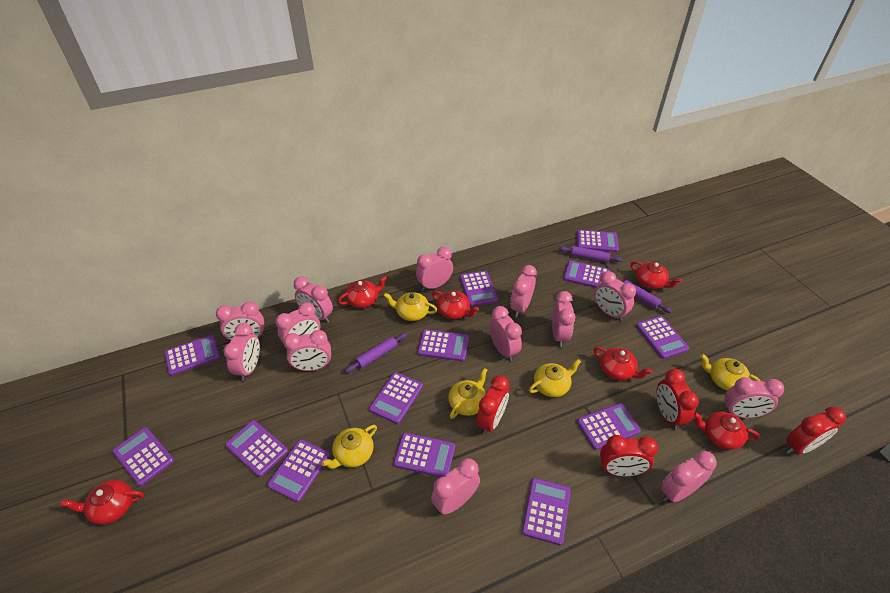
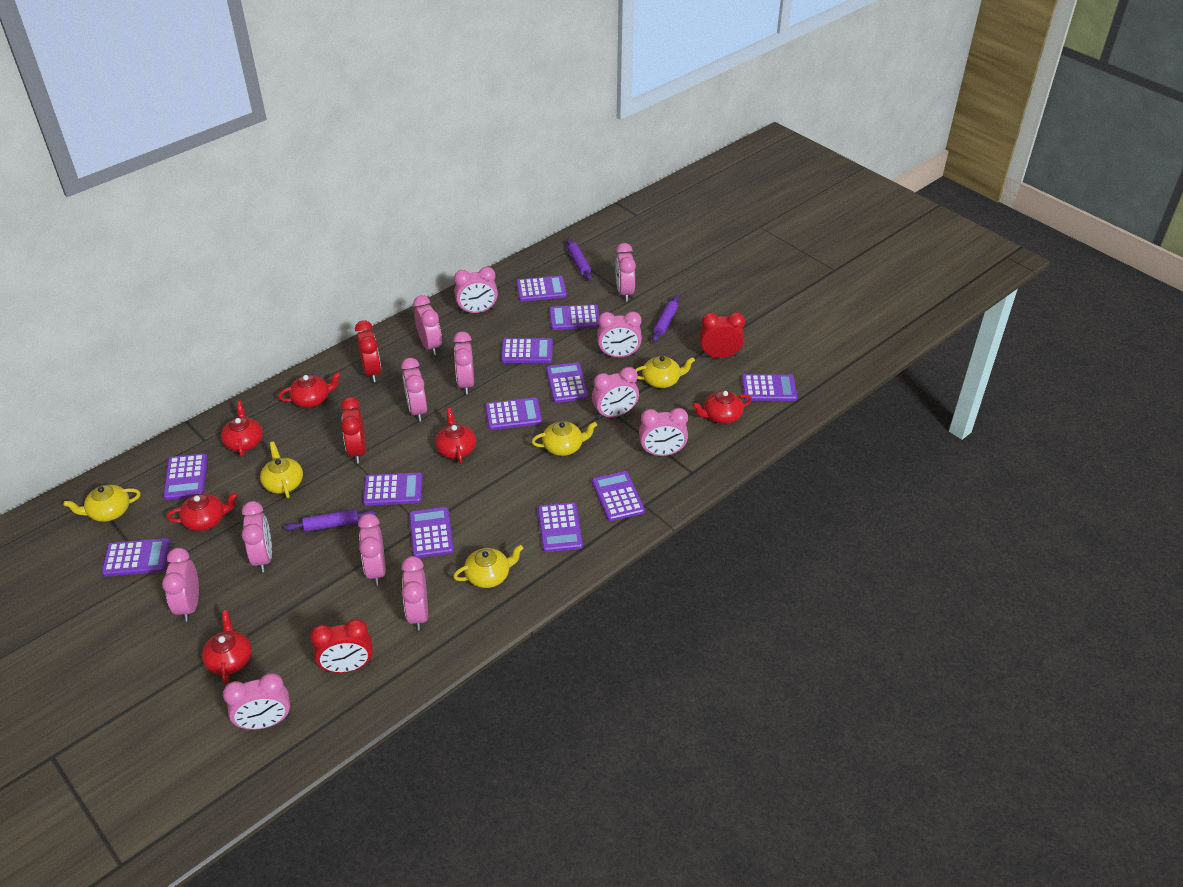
purple calculator: 13 -> 12

